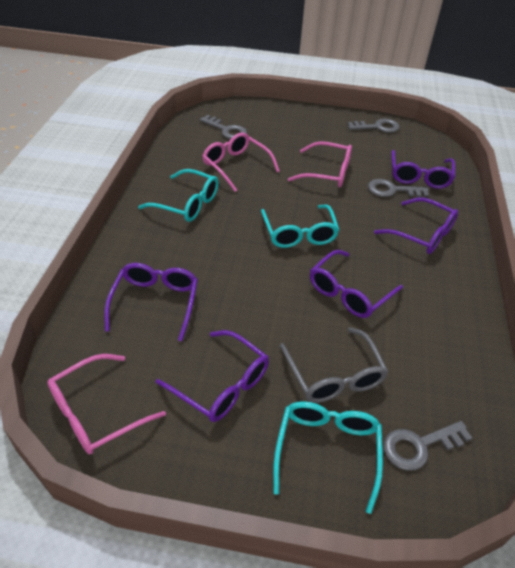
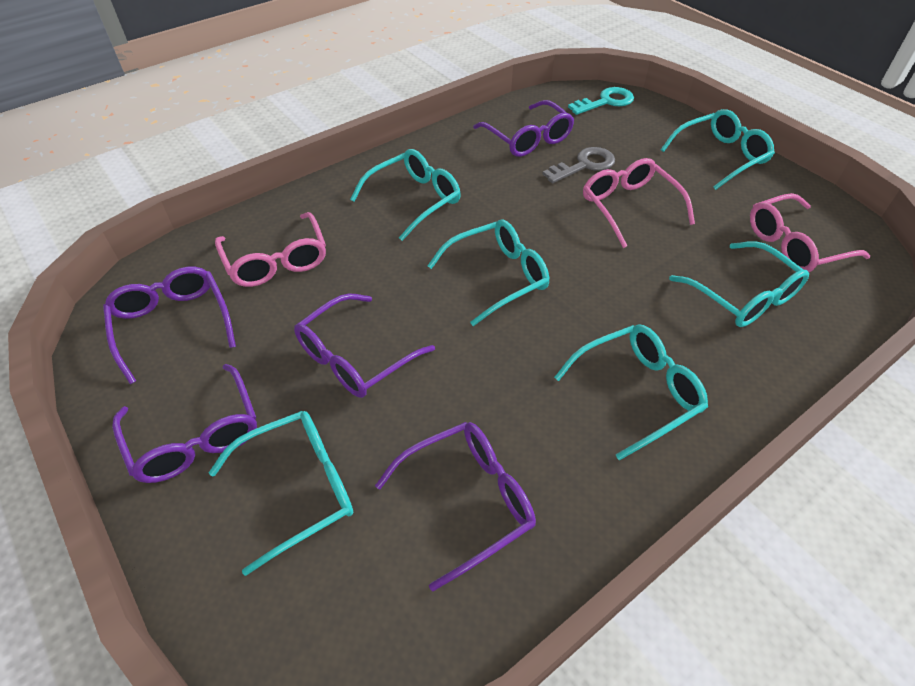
grey glasses: 1 -> 0
grey key: 4 -> 1
turquoise glasses: 3 -> 6
turquoise key: 0 -> 1

